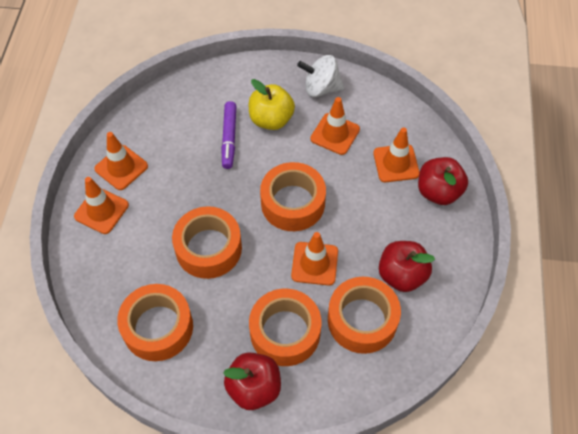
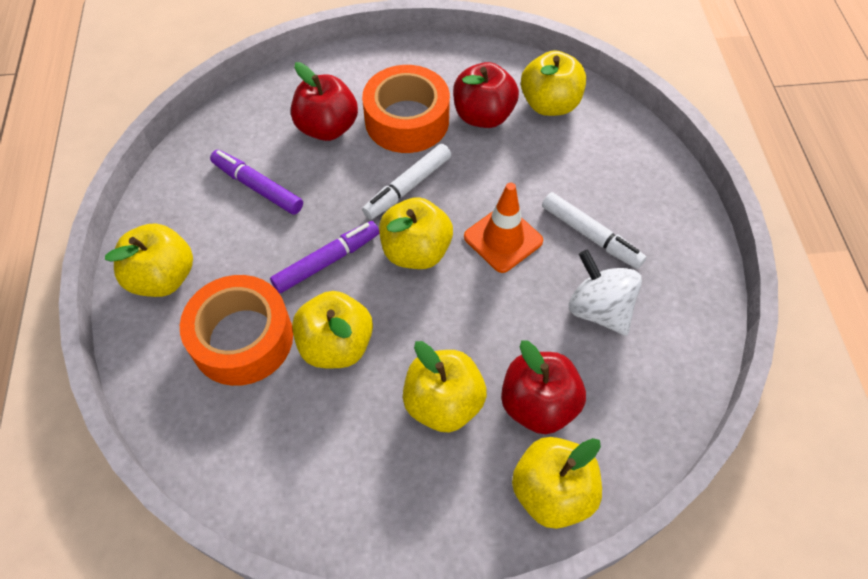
orange tape: 5 -> 2
orange traffic cone: 5 -> 1
purple marker: 1 -> 2
white marker: 0 -> 2
yellow apple: 1 -> 6

